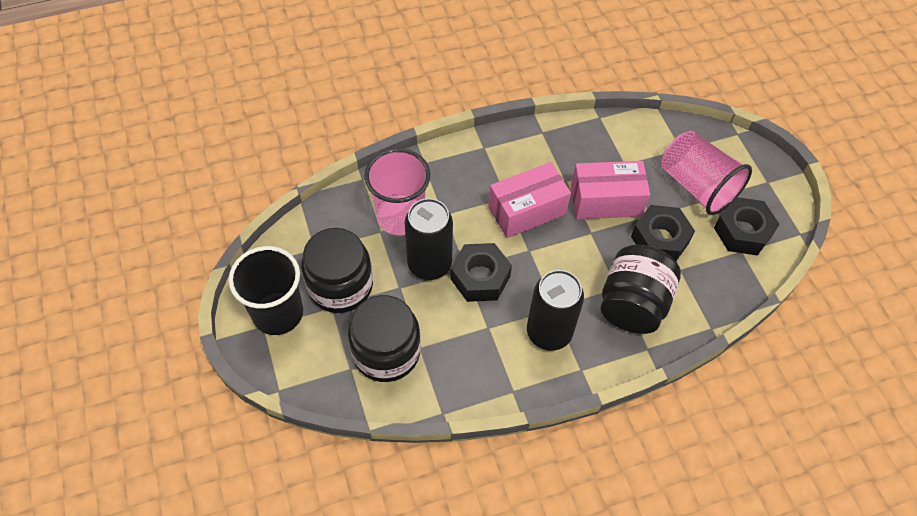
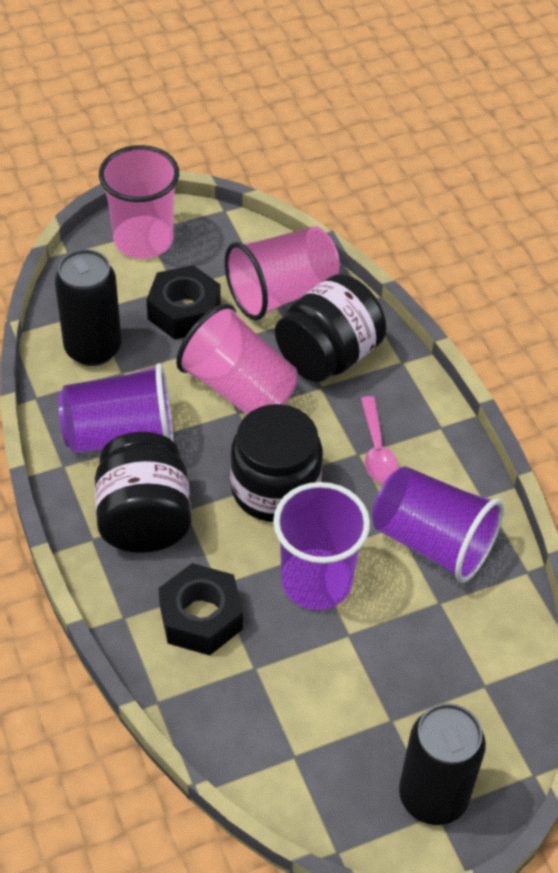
black cup: 1 -> 0
black nut: 3 -> 2
pink box: 2 -> 0
pink cup: 2 -> 3
pink spoon: 0 -> 1
purple cup: 0 -> 3

